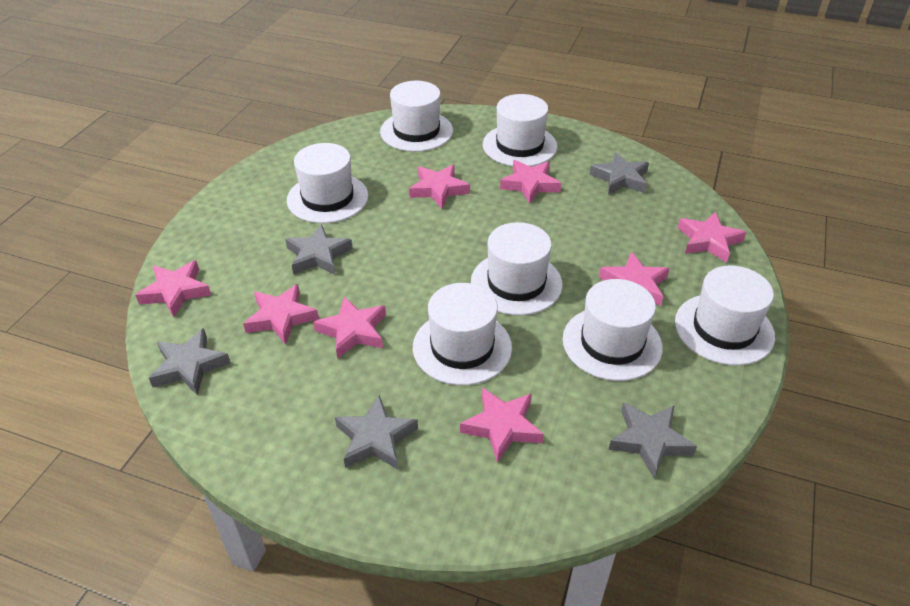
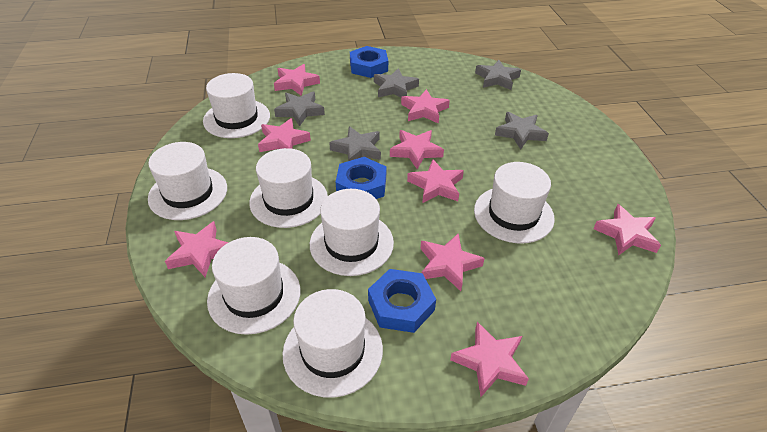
blue nut: 0 -> 3
pink star: 8 -> 9

